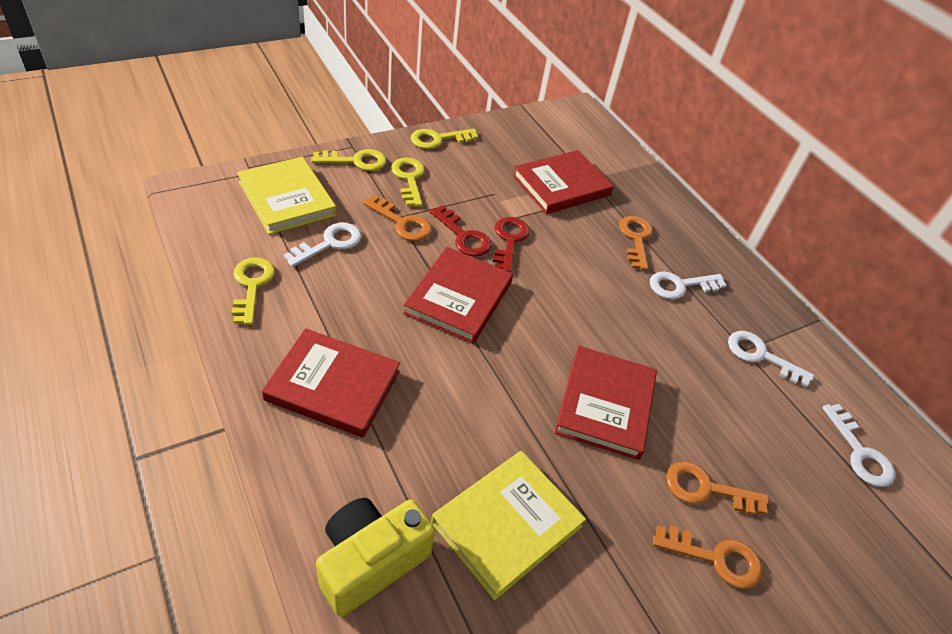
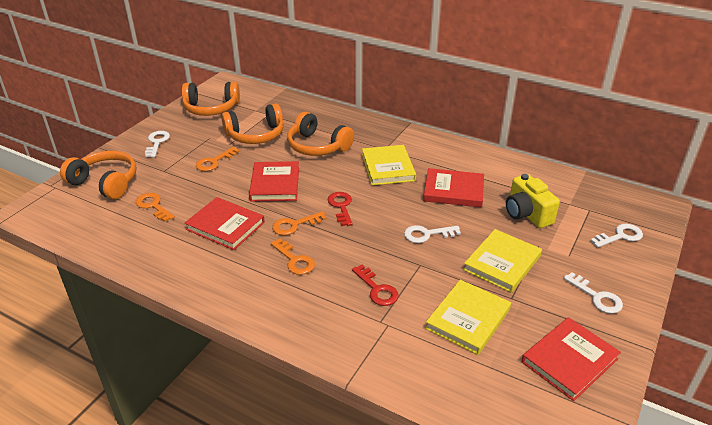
orange headphones: 0 -> 4
yellow book: 2 -> 3
yellow key: 4 -> 0

